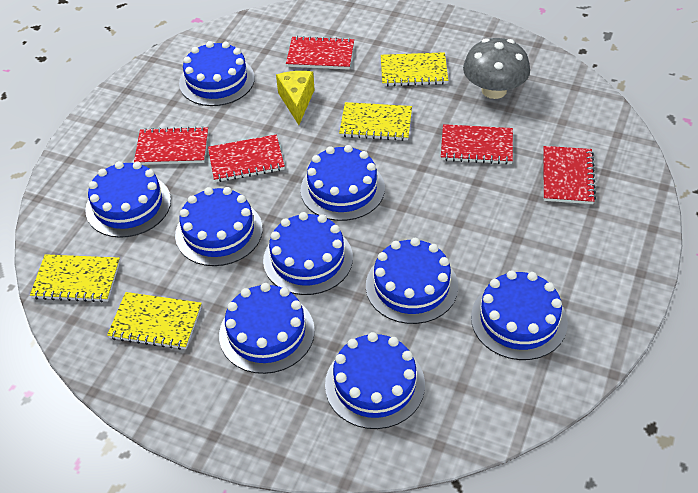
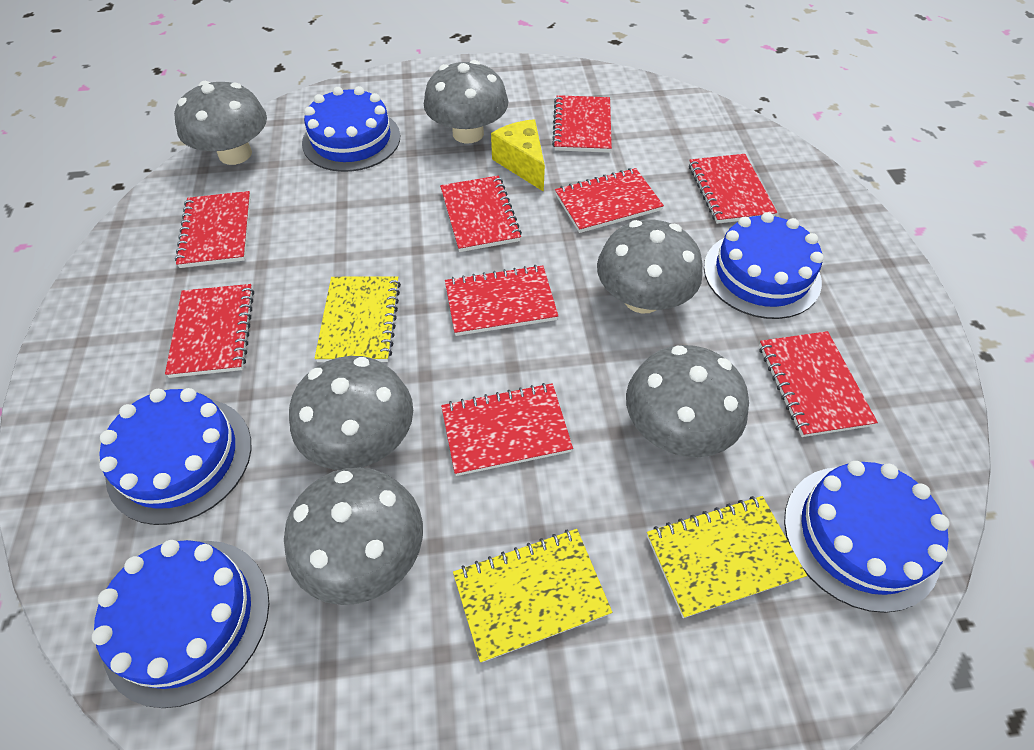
blue cake: 9 -> 5
grey mushroom: 1 -> 6
red notebook: 5 -> 9
yellow notebook: 4 -> 3

